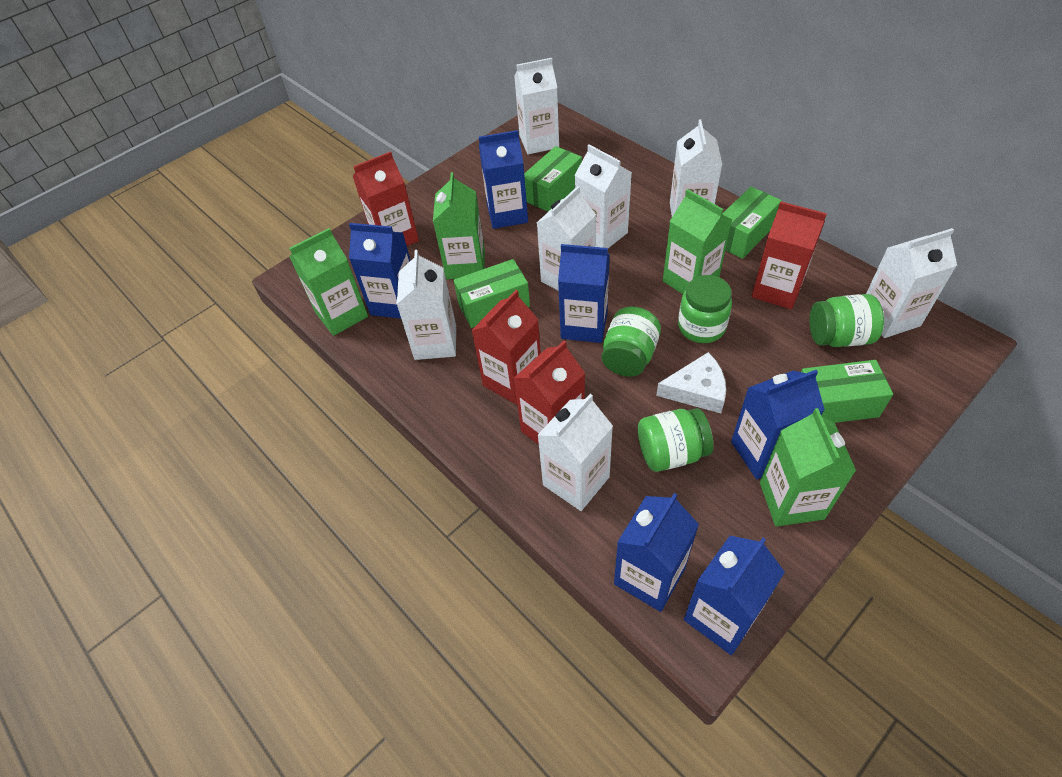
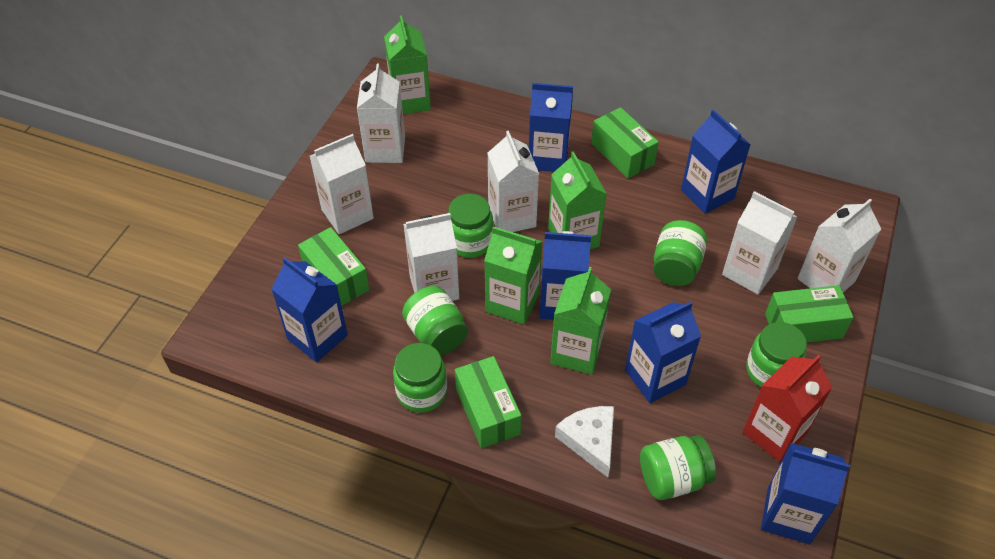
green jar: 4 -> 6
red carton: 4 -> 1
white carton: 7 -> 6

